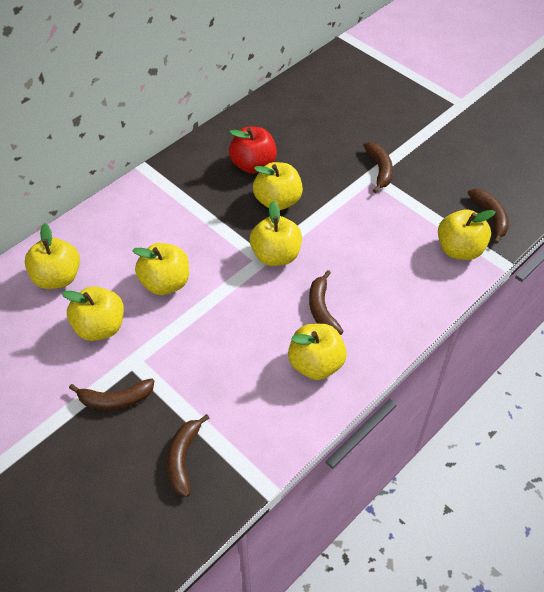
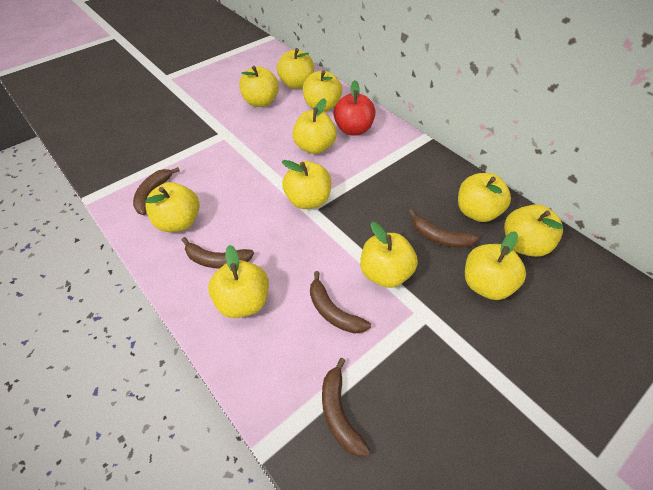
yellow apple: 7 -> 11

